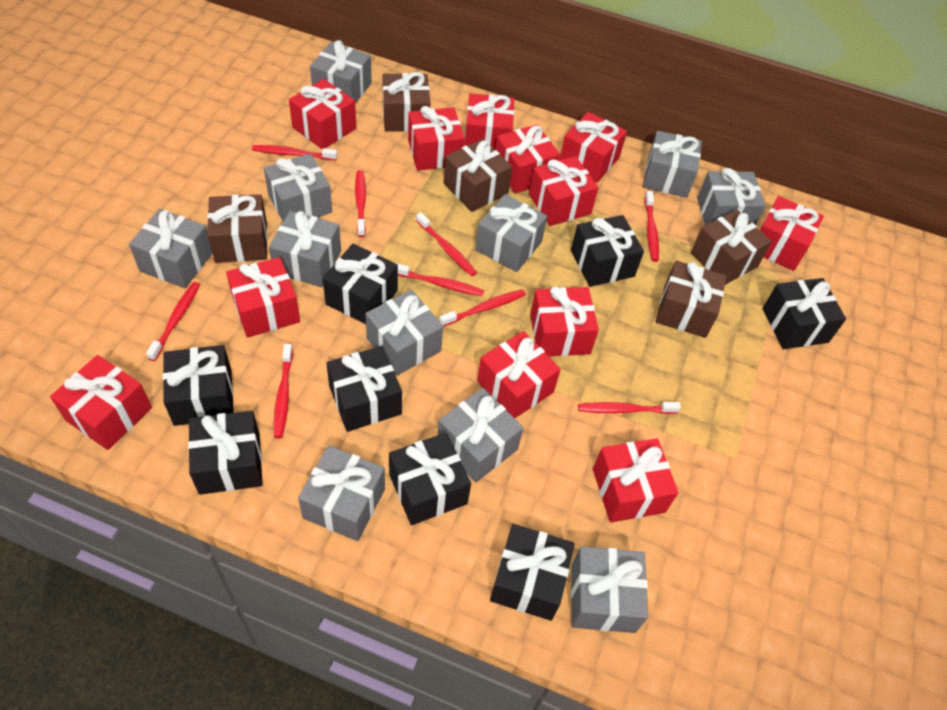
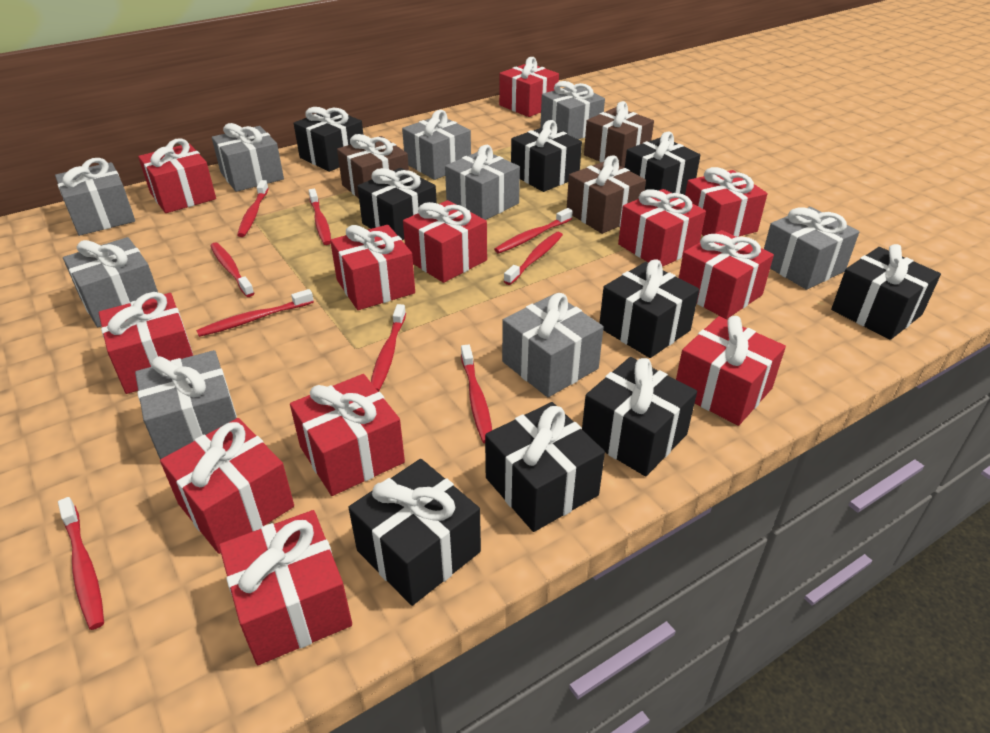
black gift: 8 -> 9
brown gift: 5 -> 3
grey gift: 11 -> 9

